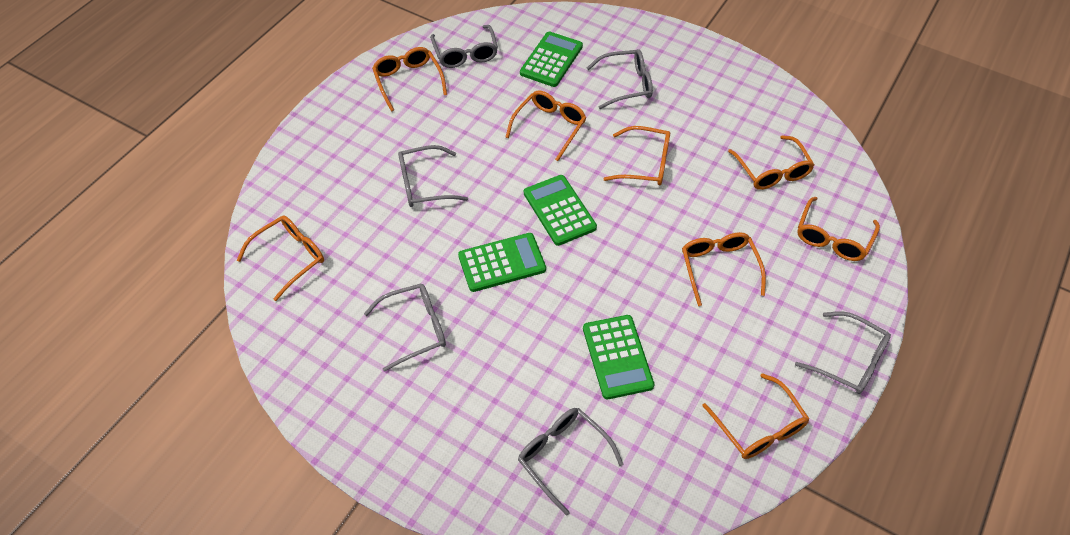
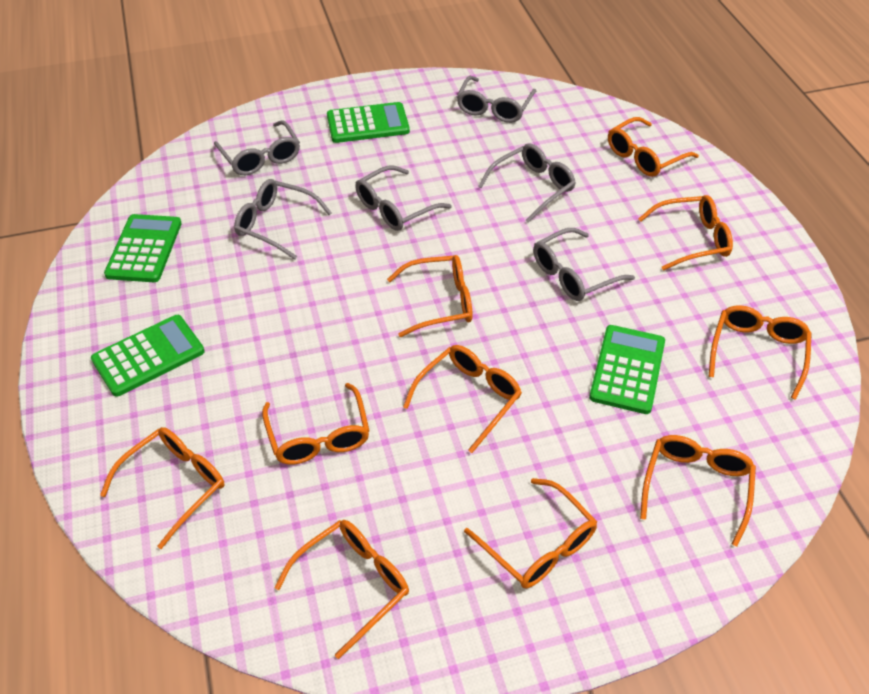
orange glasses: 8 -> 10

